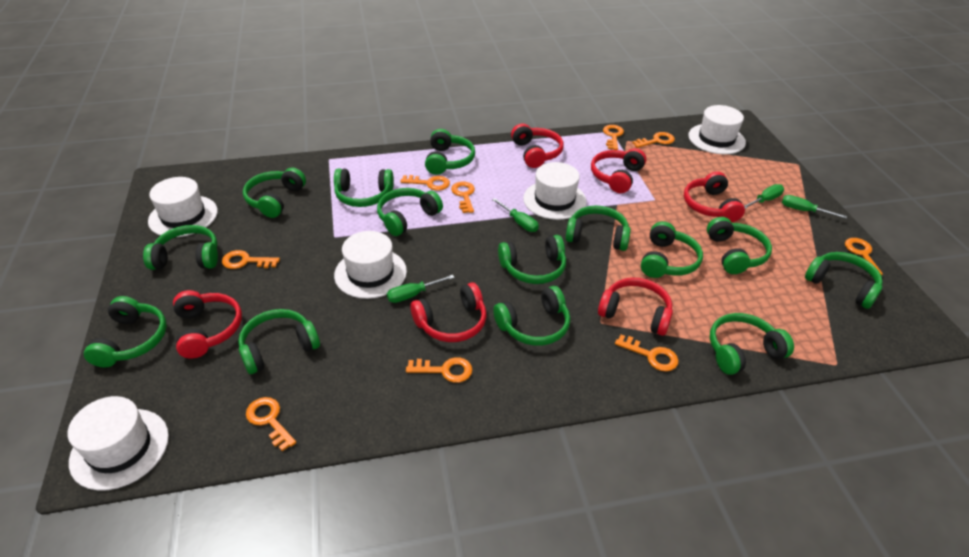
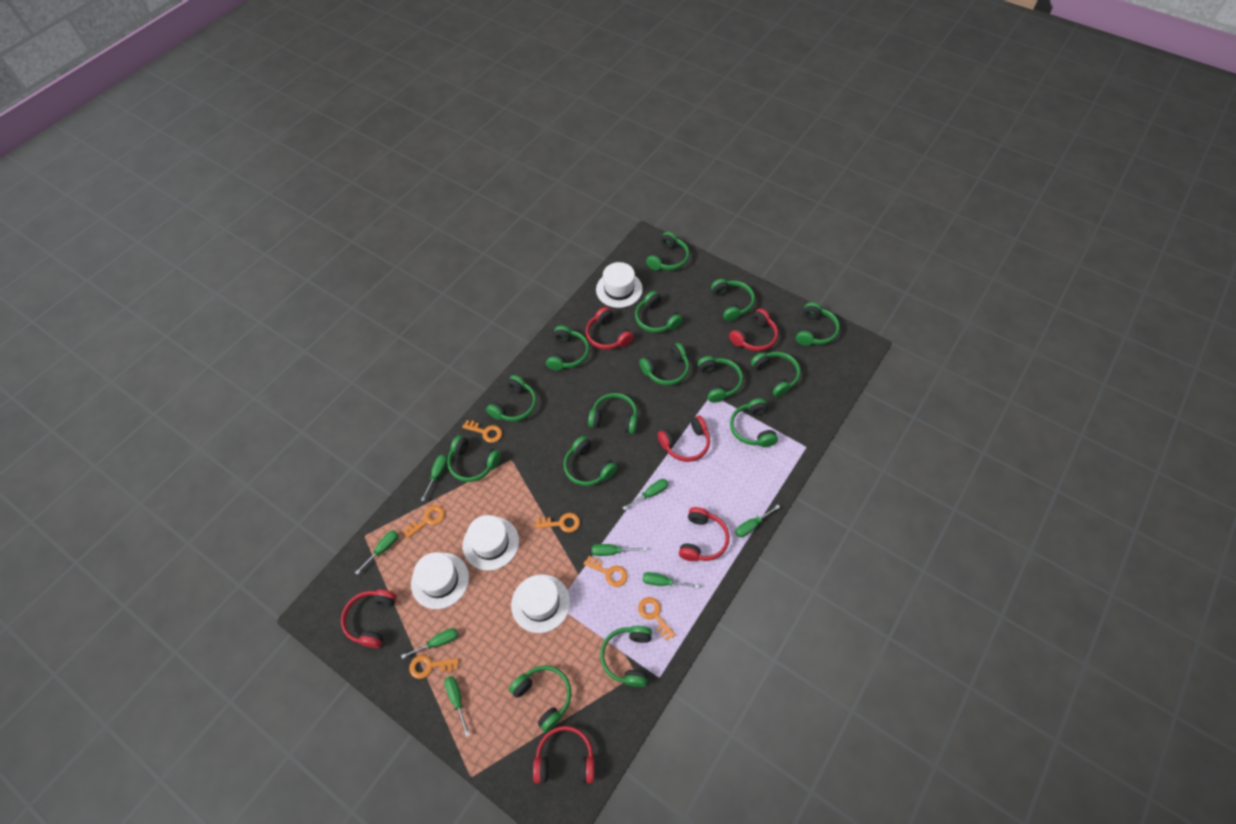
green headphones: 14 -> 15
green screwdriver: 4 -> 8
orange key: 9 -> 6
white hat: 5 -> 4

